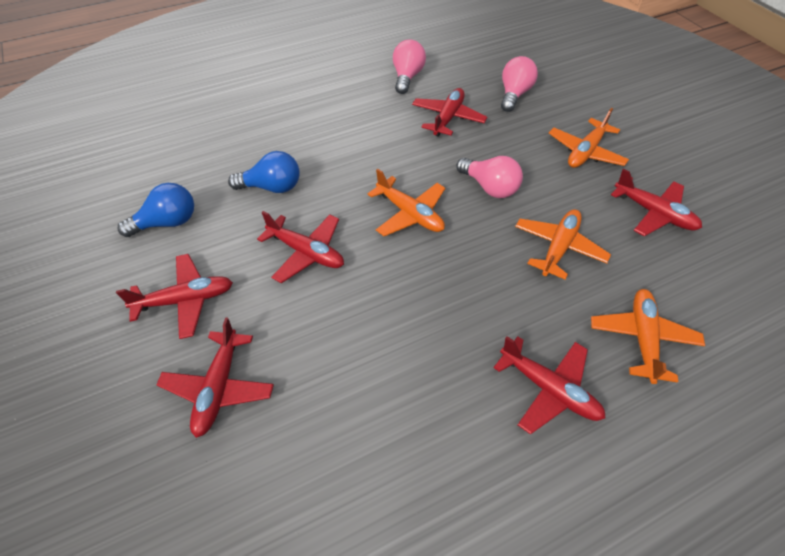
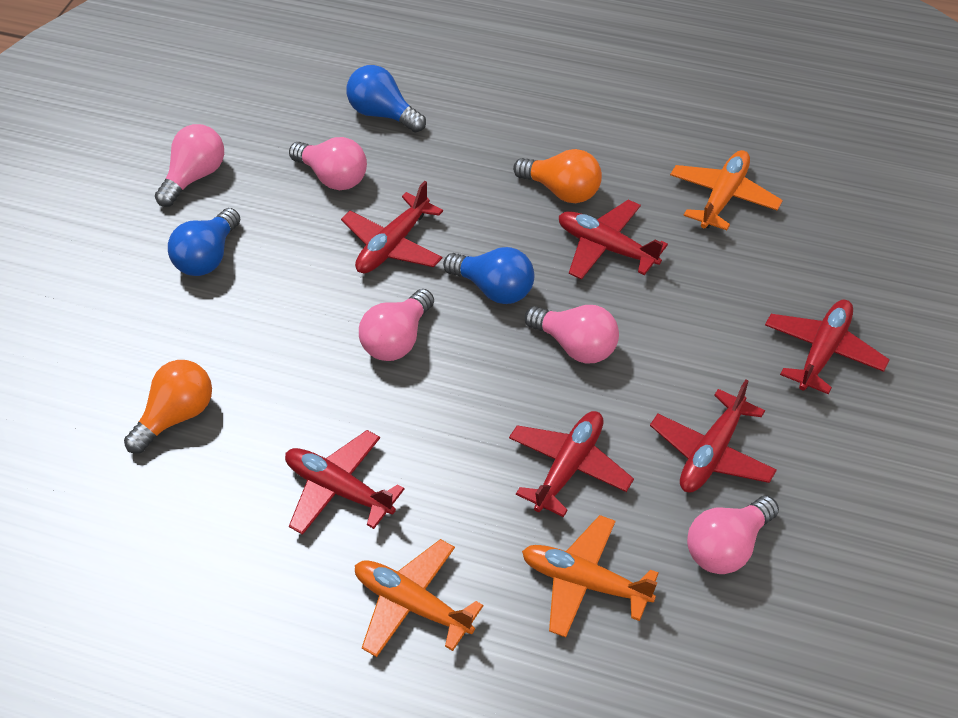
blue light bulb: 2 -> 3
orange light bulb: 0 -> 2
orange plane: 4 -> 3
pink light bulb: 3 -> 5

